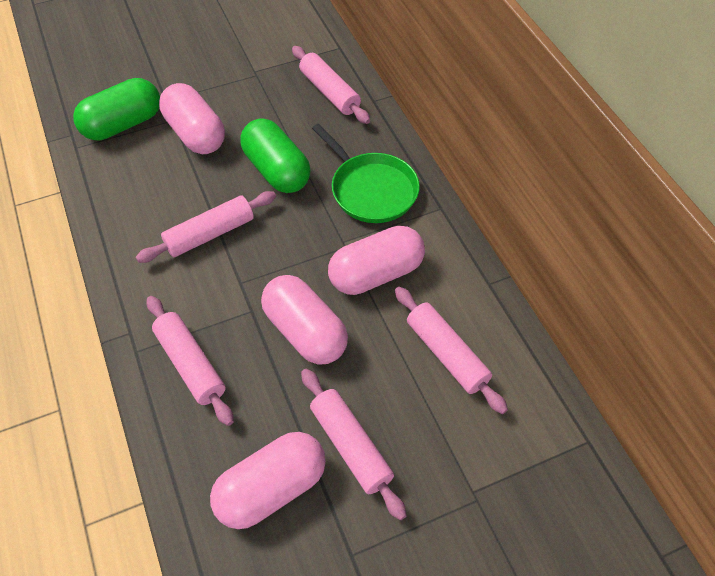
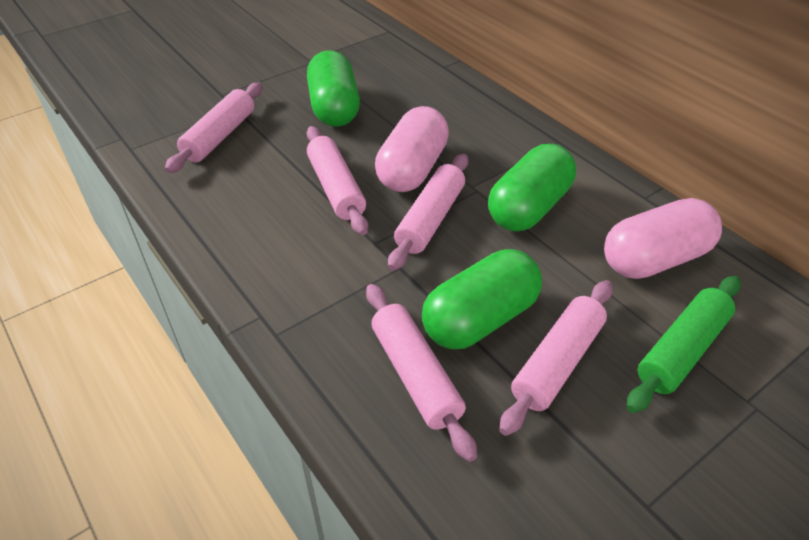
green capsule: 2 -> 3
green pan: 1 -> 0
green rolling pin: 0 -> 1
pink capsule: 4 -> 2

